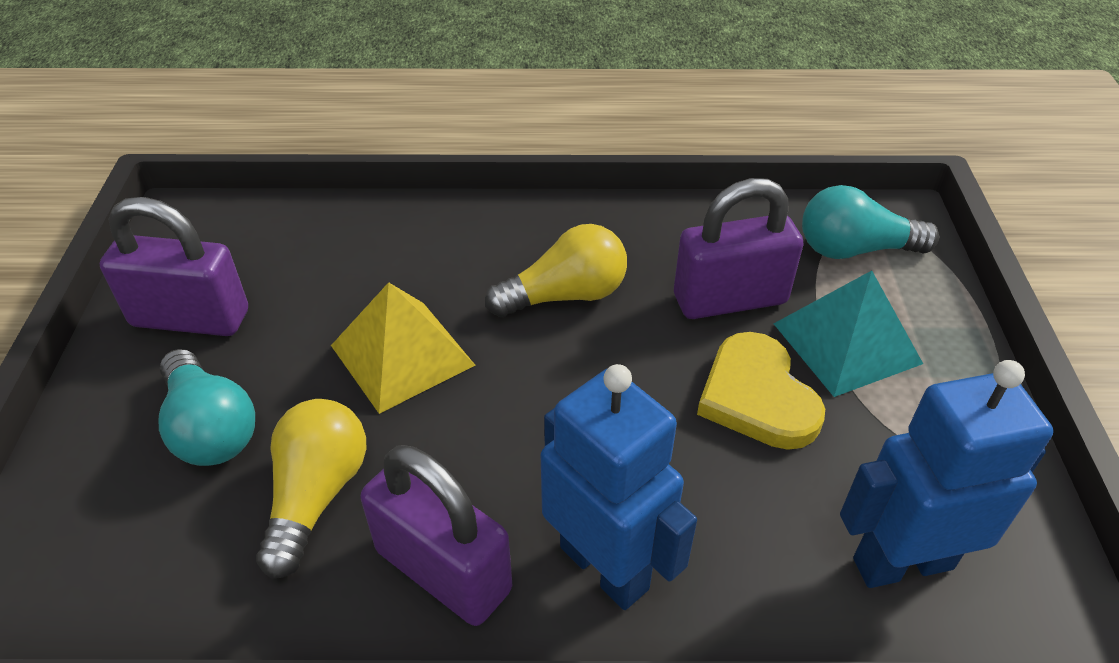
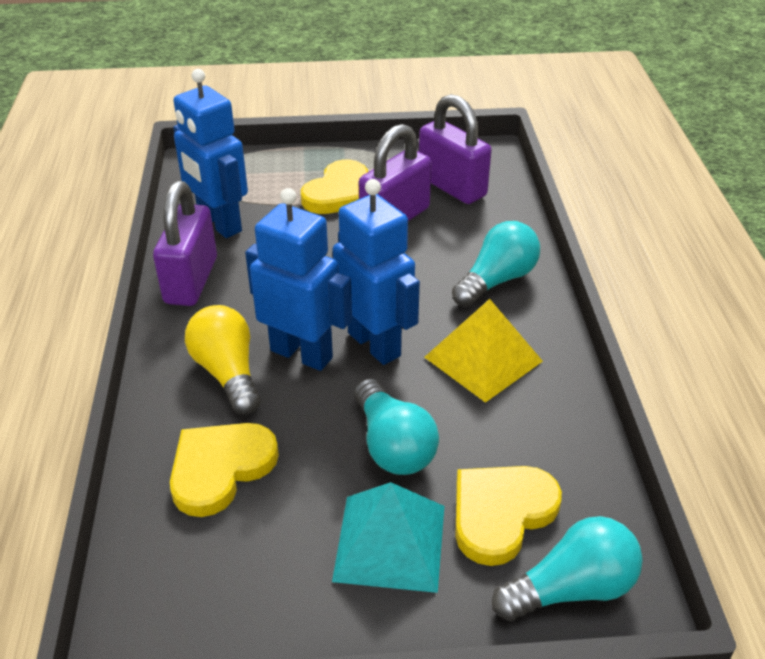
blue robot: 2 -> 3
turquoise light bulb: 2 -> 3
yellow heart: 1 -> 3
yellow light bulb: 2 -> 1

